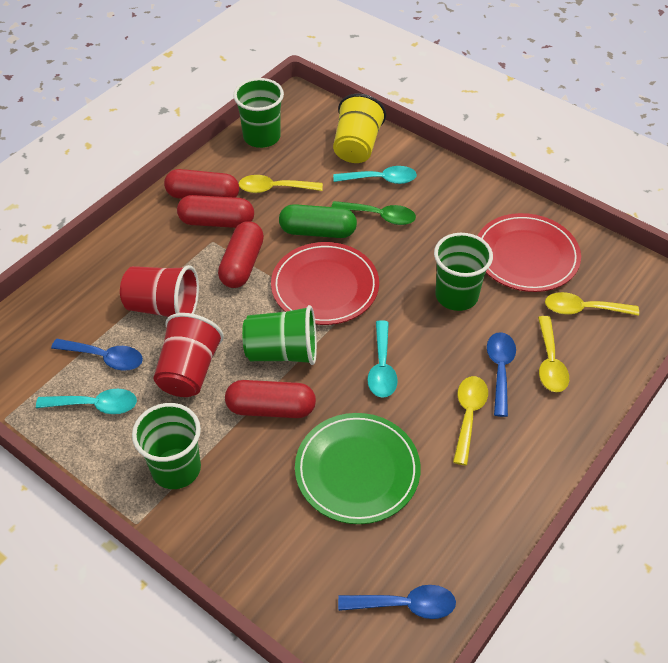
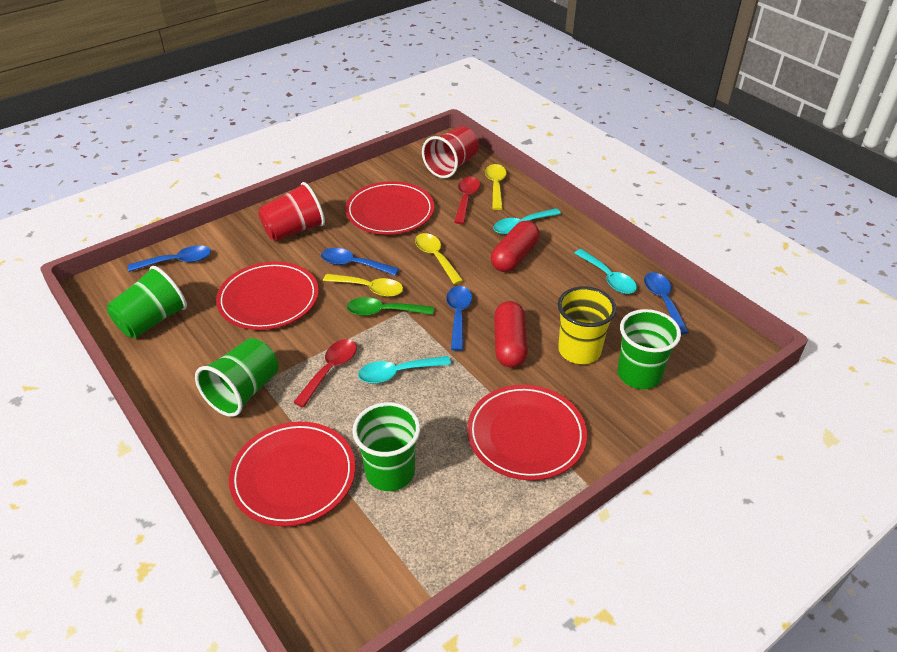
blue spoon: 3 -> 4
green capsule: 1 -> 0
green plate: 1 -> 0
red capsule: 4 -> 2
red plate: 2 -> 4
red spoon: 0 -> 2
yellow spoon: 4 -> 3

